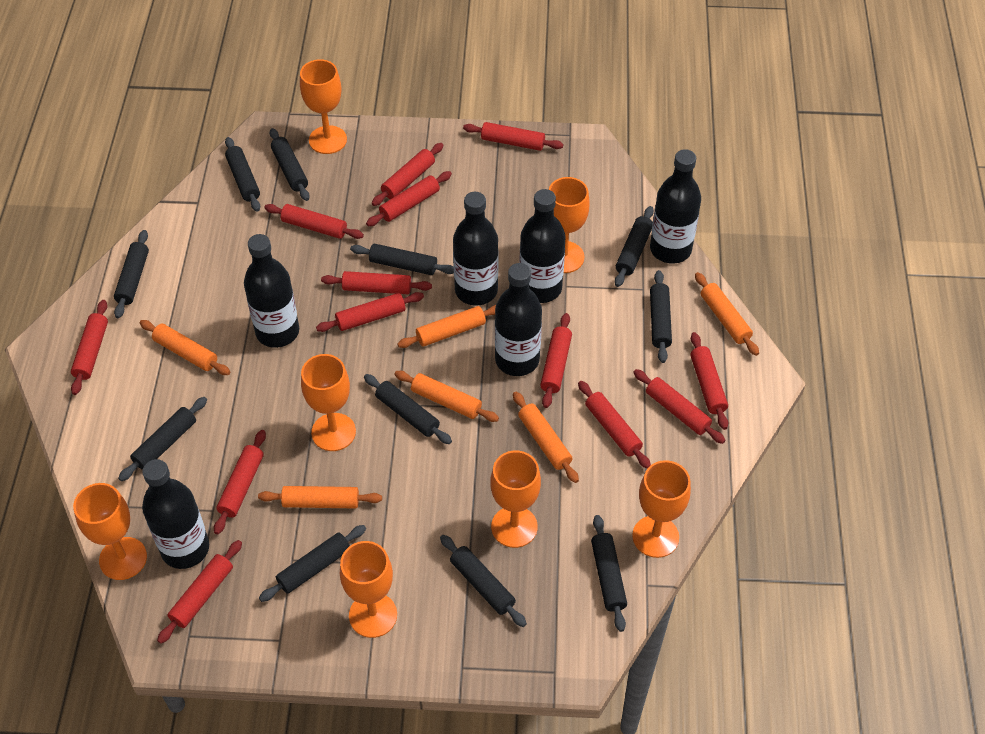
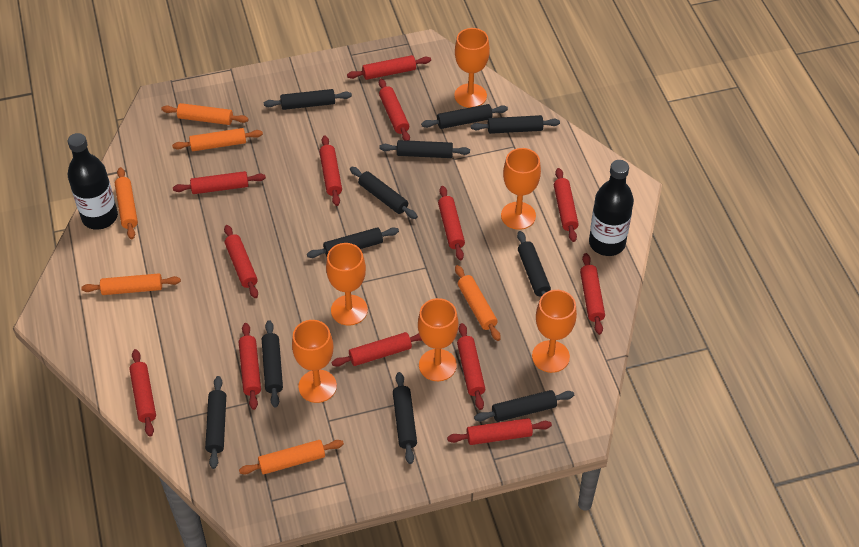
black bottle: 6 -> 2
orange goblet: 7 -> 6

